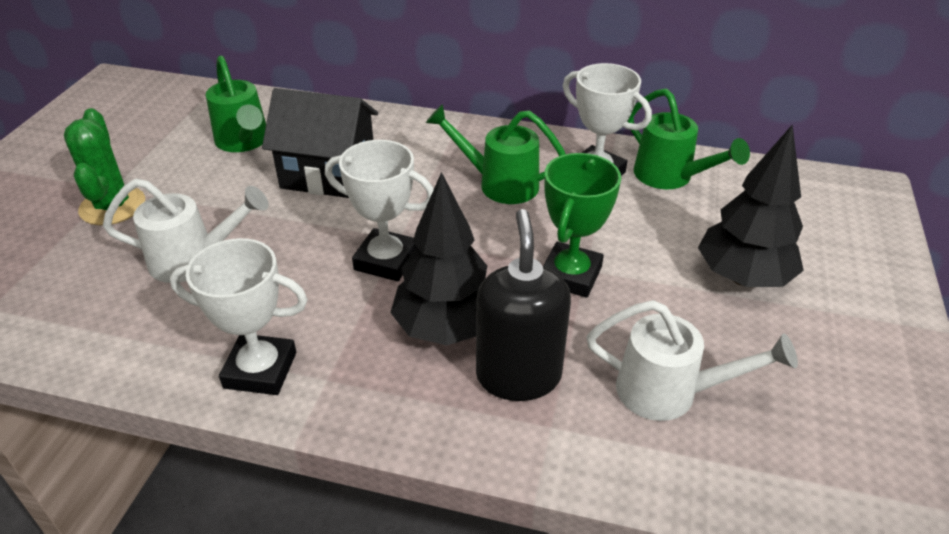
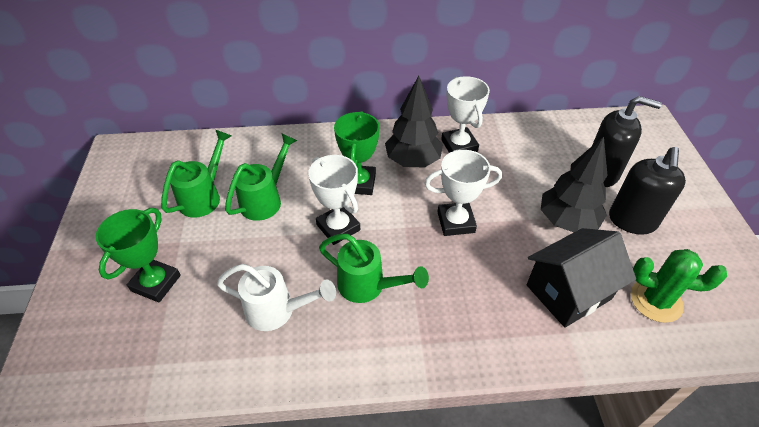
black soap dispenser: 1 -> 2
green trophy: 1 -> 2
white watering can: 2 -> 1

